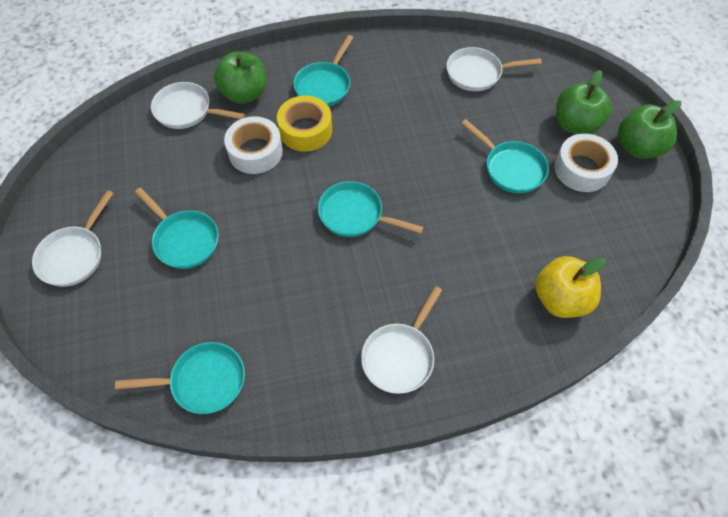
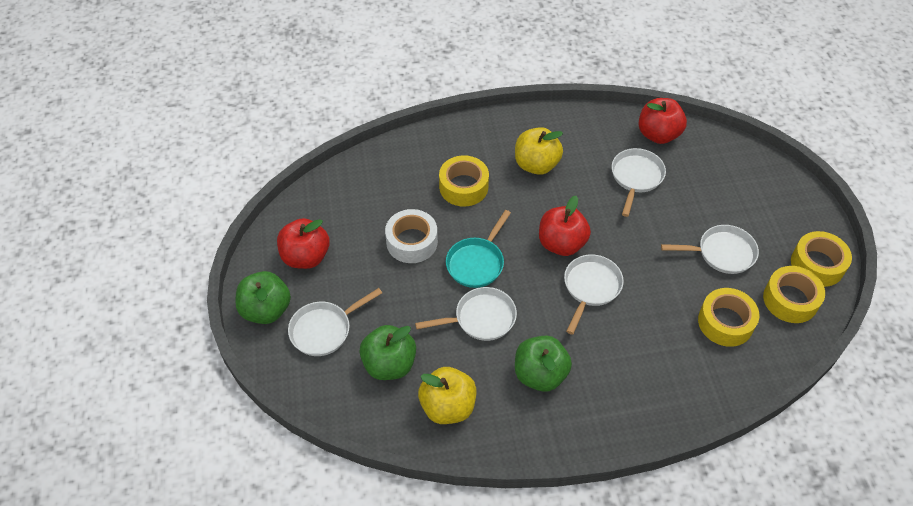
red apple: 0 -> 3
turquoise pan: 5 -> 1
white pan: 4 -> 5
white tape: 2 -> 1
yellow apple: 1 -> 2
yellow tape: 1 -> 4

